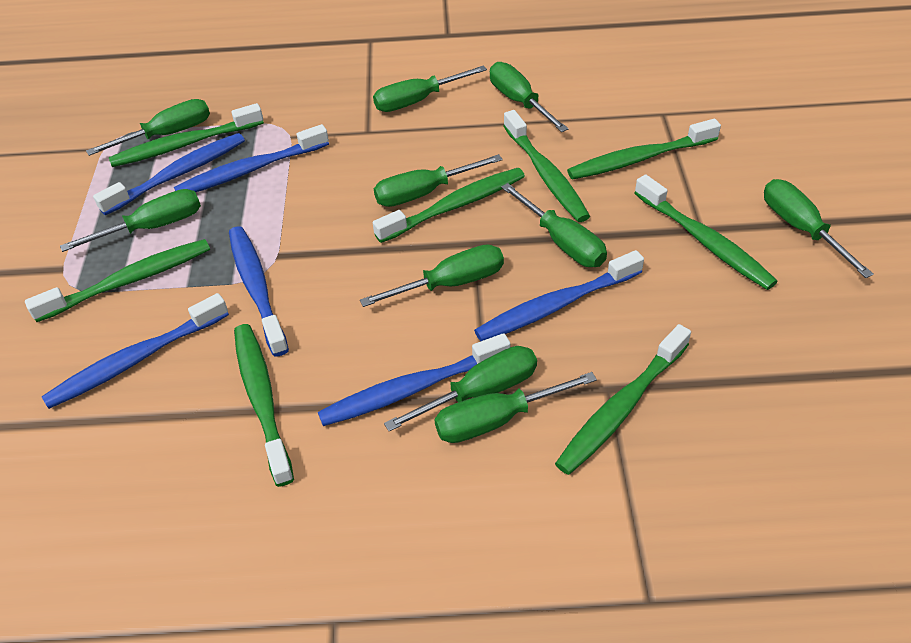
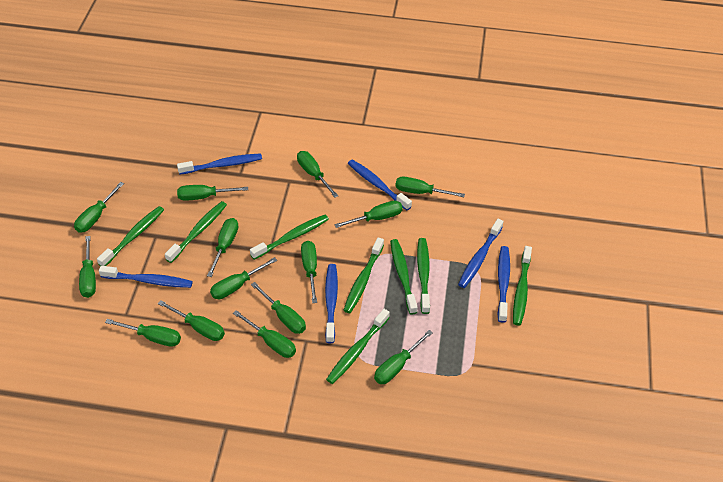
green screwdriver: 10 -> 14

